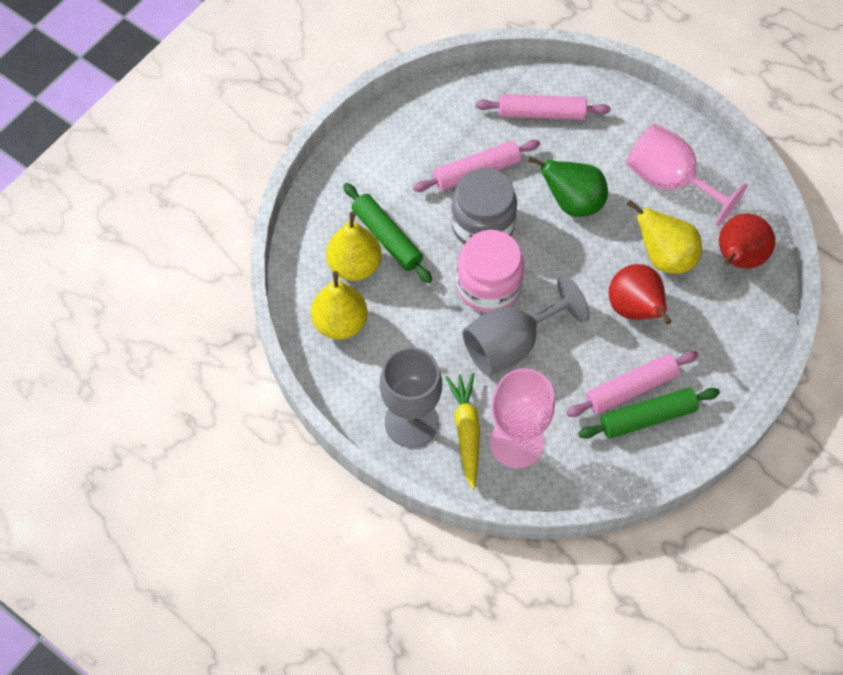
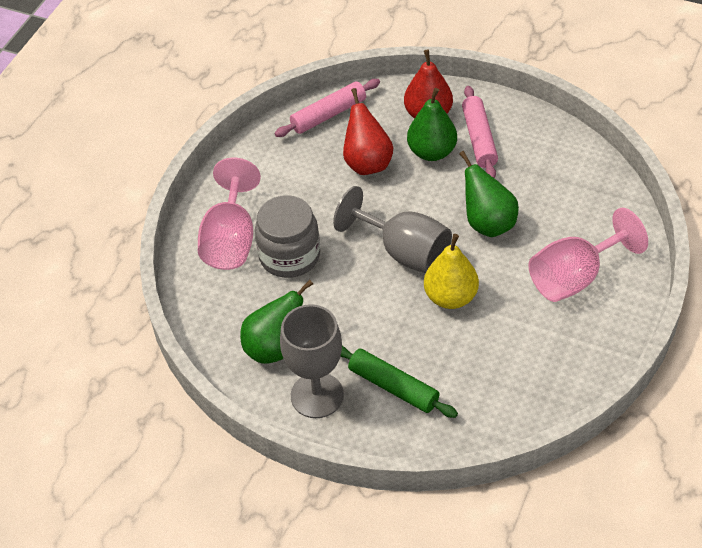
green pear: 1 -> 3
green rolling pin: 2 -> 1
pink jar: 1 -> 0
pink rolling pin: 3 -> 2
yellow carrot: 1 -> 0
yellow pear: 3 -> 1

